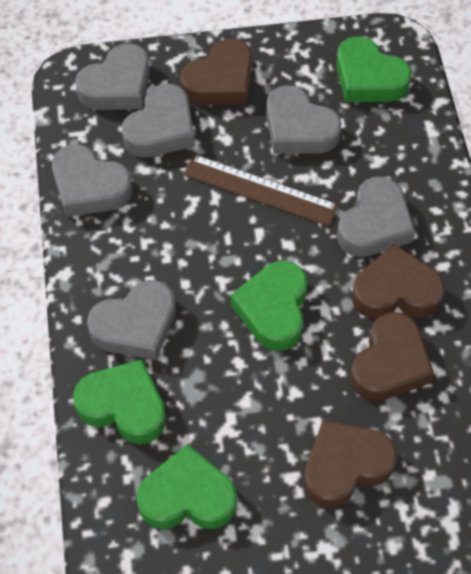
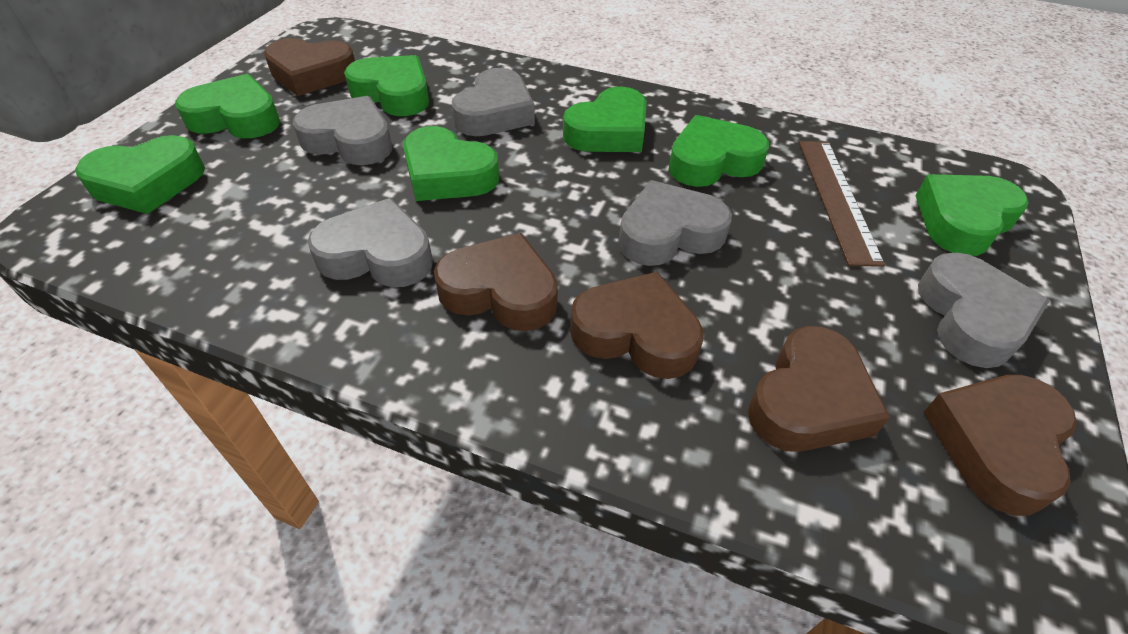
brown heart: 4 -> 5
green heart: 4 -> 7
grey heart: 6 -> 5

